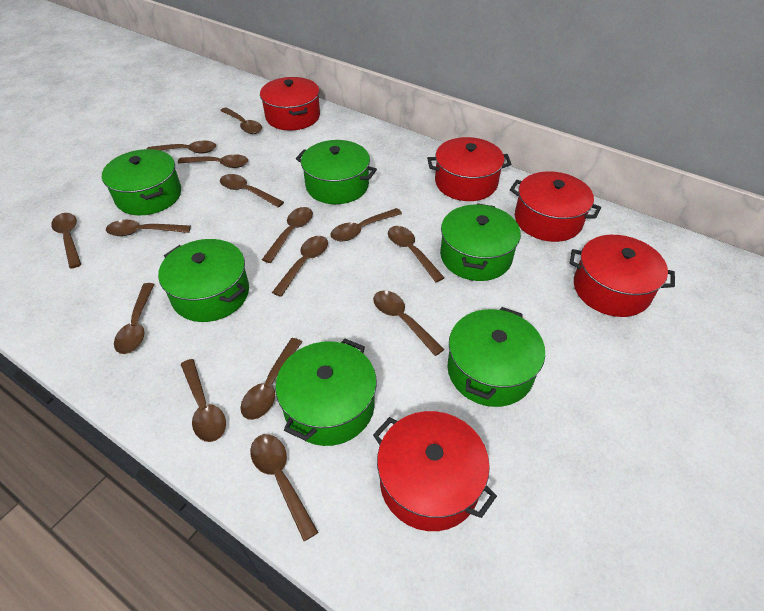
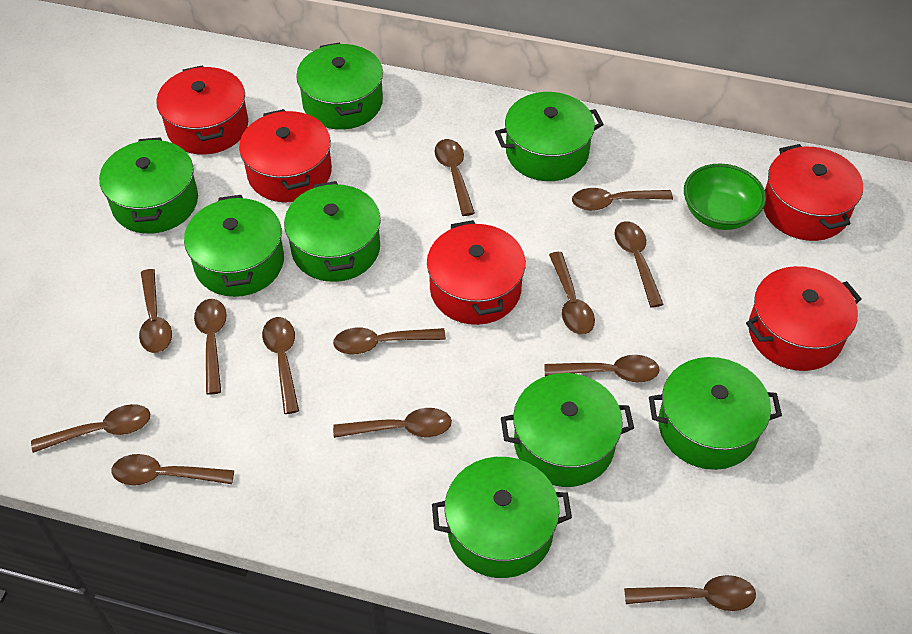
brown spoon: 15 -> 13
green bowl: 0 -> 1
green pot: 6 -> 8

